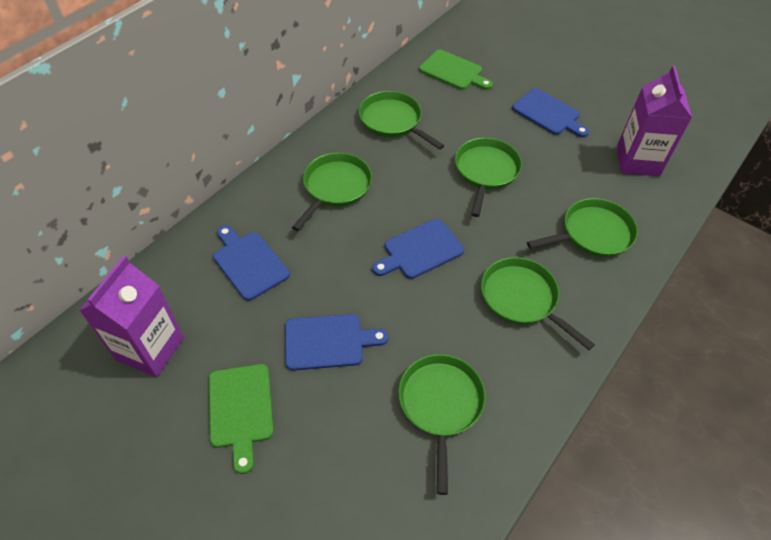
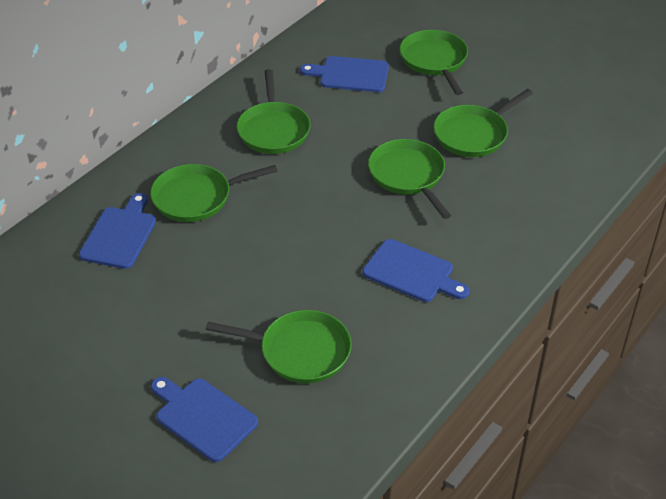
green cutting board: 2 -> 0
purple carton: 2 -> 0

